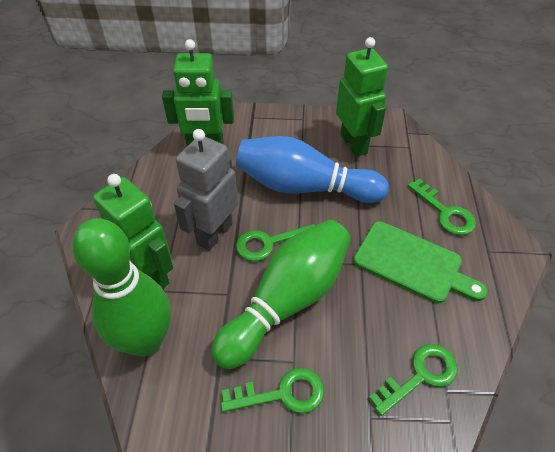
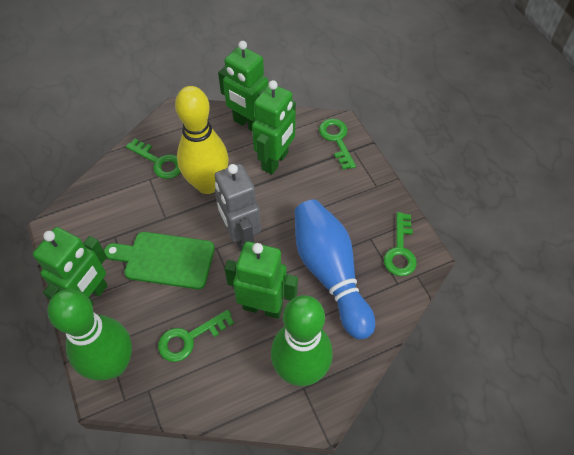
green robot: 3 -> 4
yellow bowling pin: 0 -> 1

